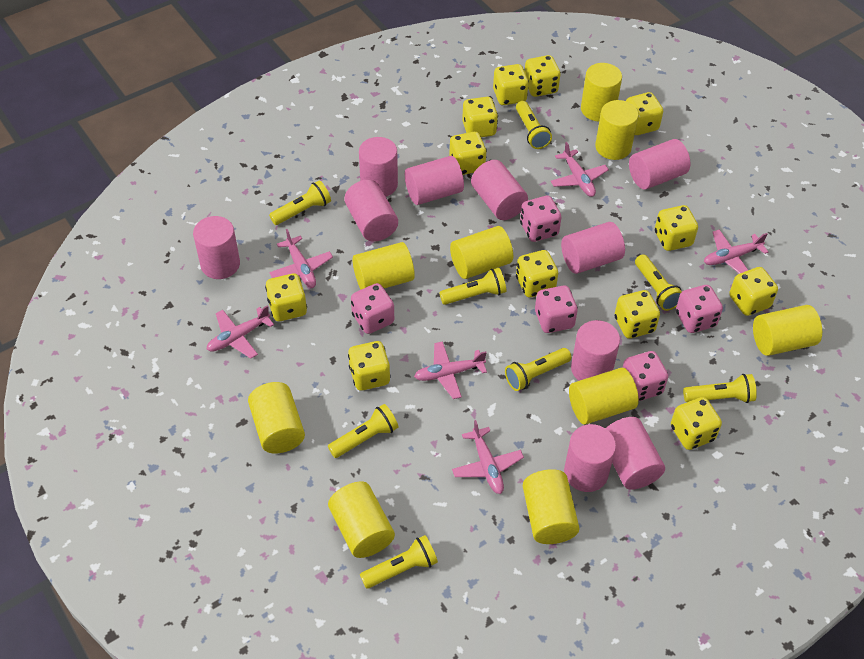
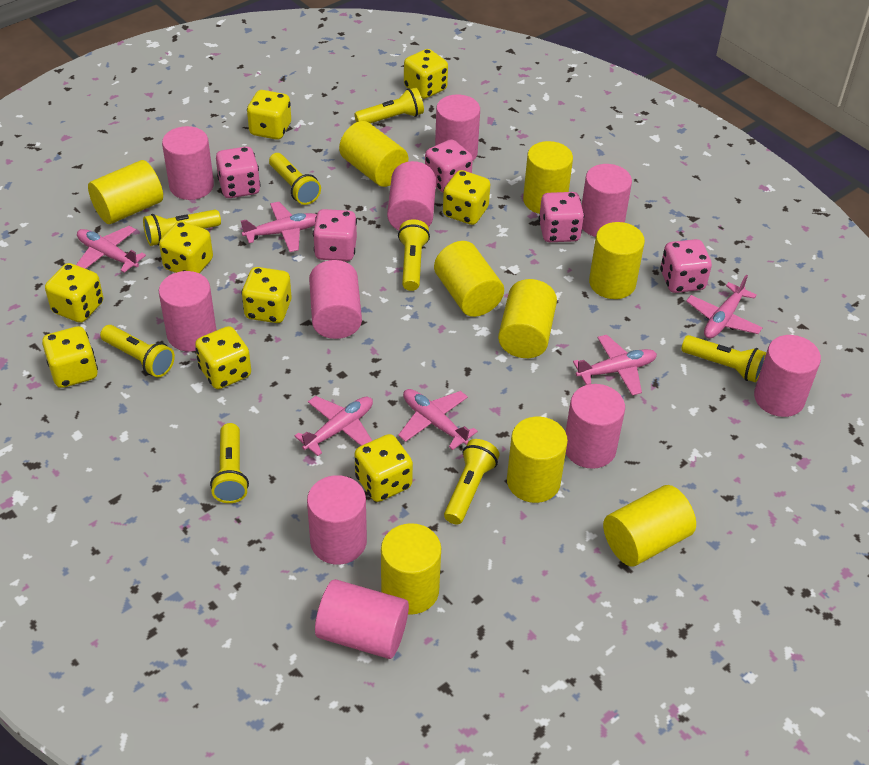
yellow dice: 12 -> 9

